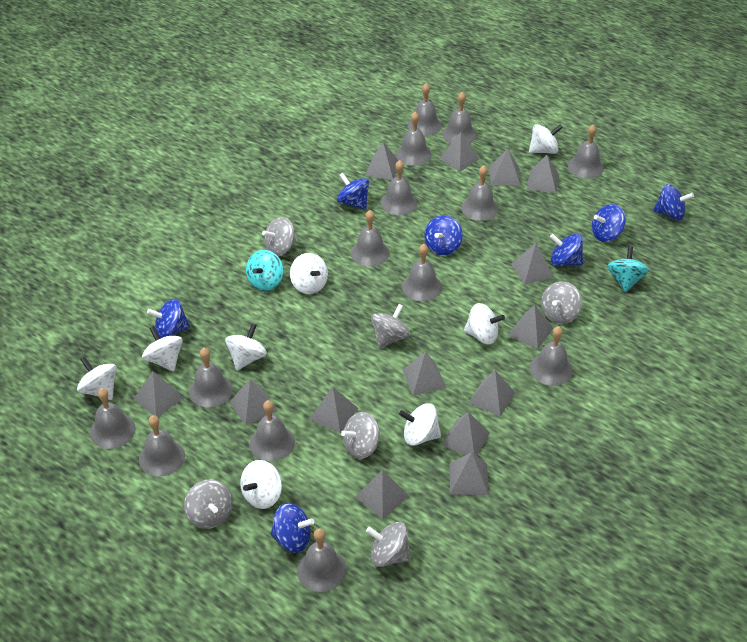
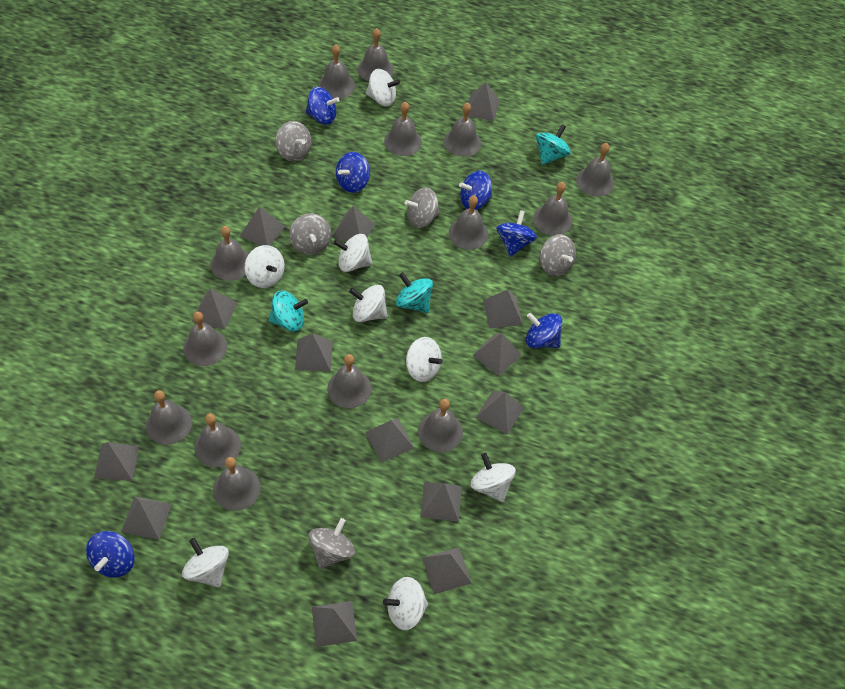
blue spinning top: 7 -> 6
grey spinning top: 6 -> 5
turquoise spinning top: 2 -> 3

